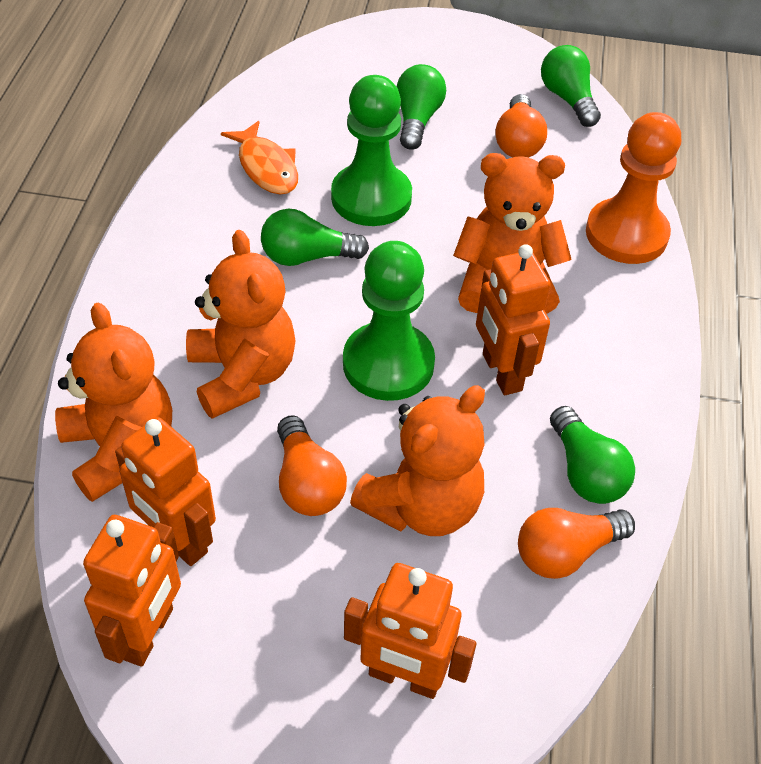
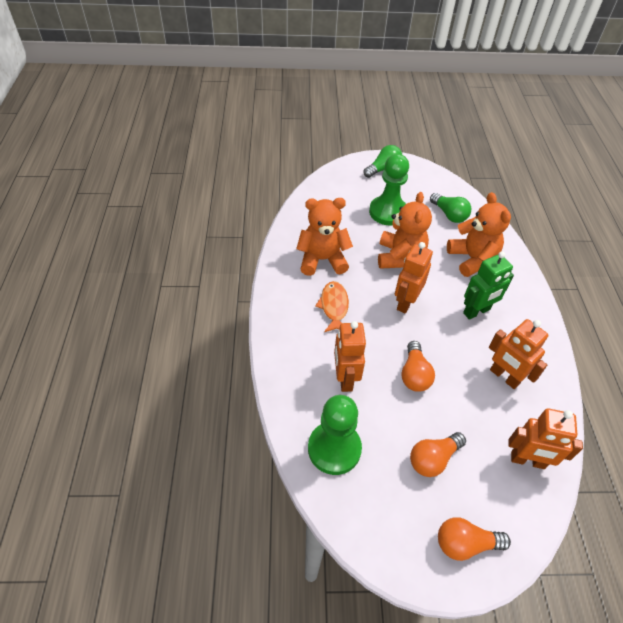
green light bulb: 4 -> 2
green robot: 0 -> 1
orange pawn: 1 -> 0
orange teddy bear: 4 -> 3

